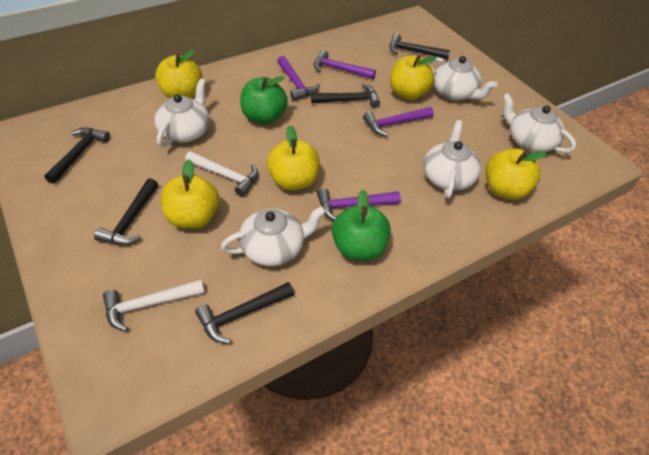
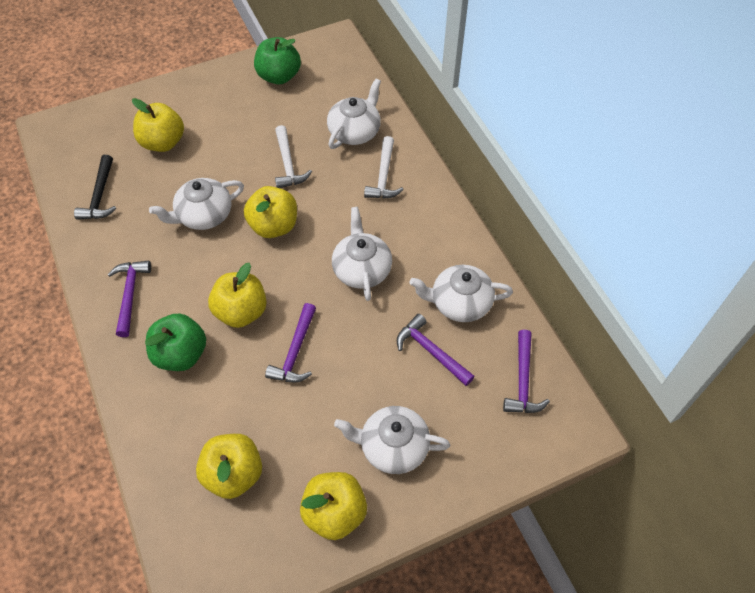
black hammer: 5 -> 1

